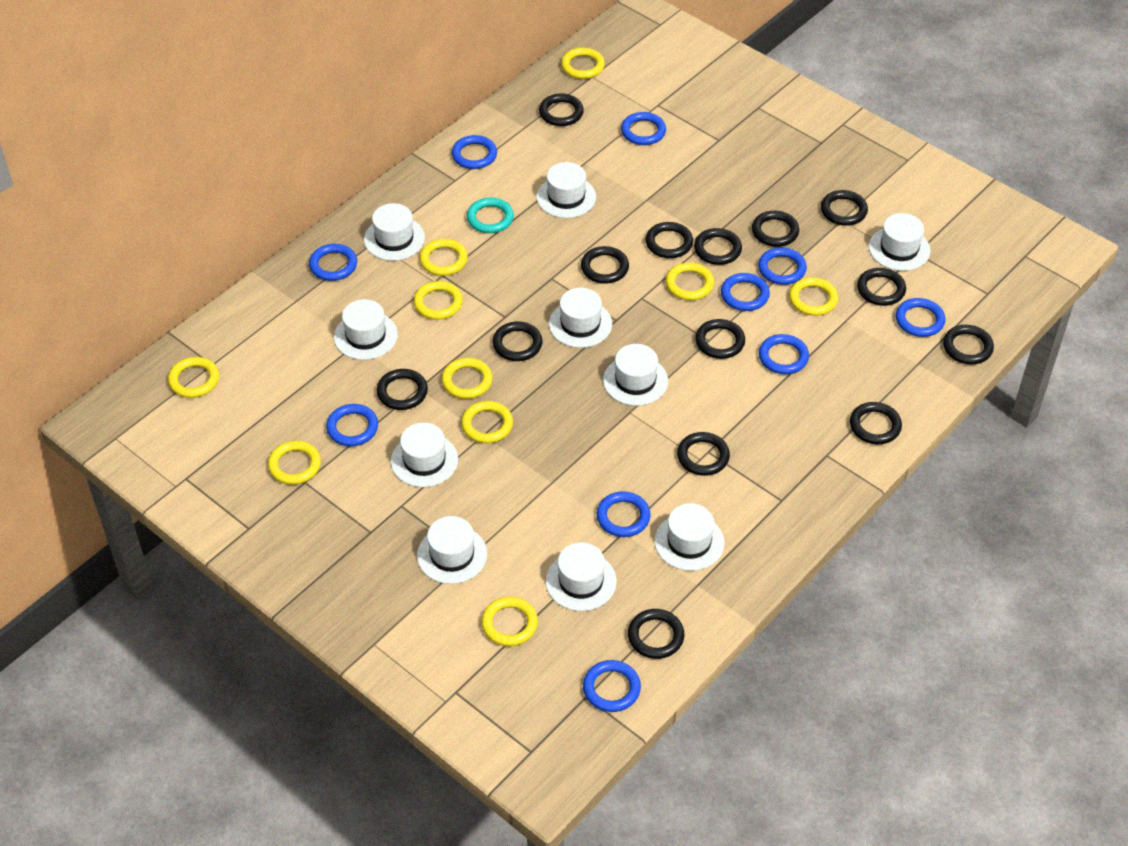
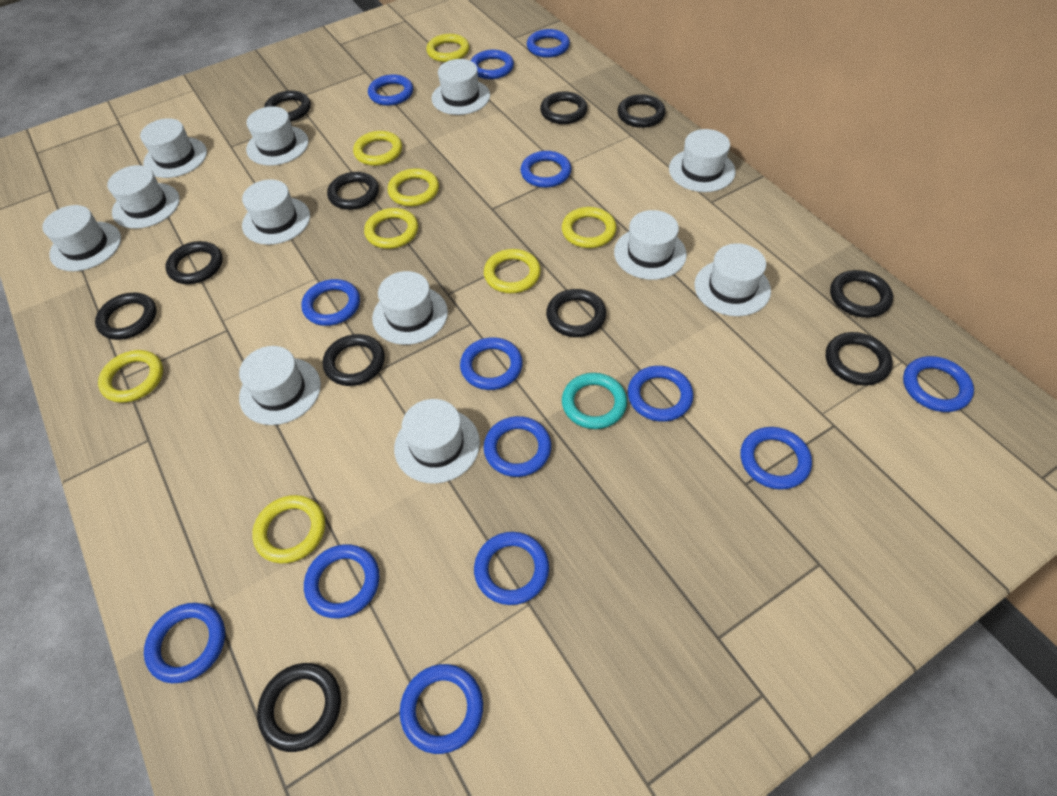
black ring: 14 -> 11
blue ring: 10 -> 14
white hat: 10 -> 12
yellow ring: 10 -> 8

